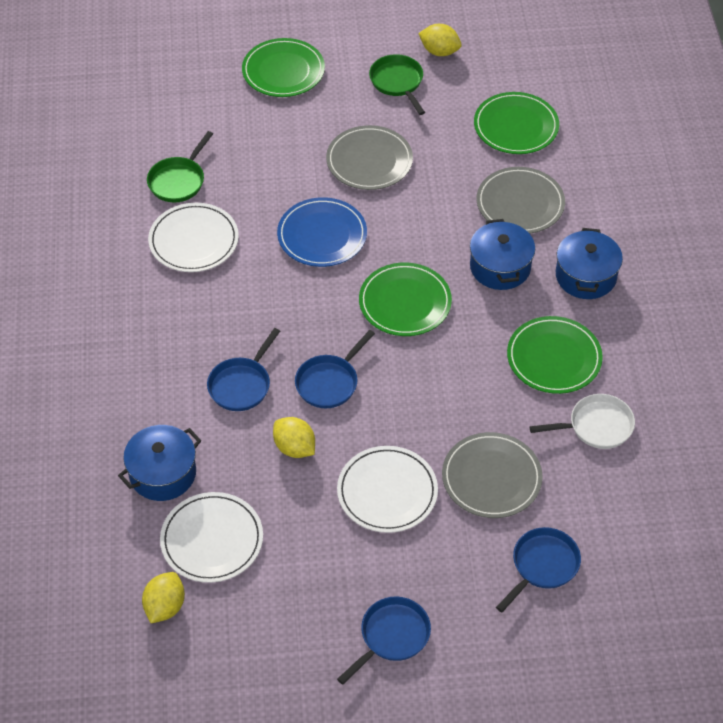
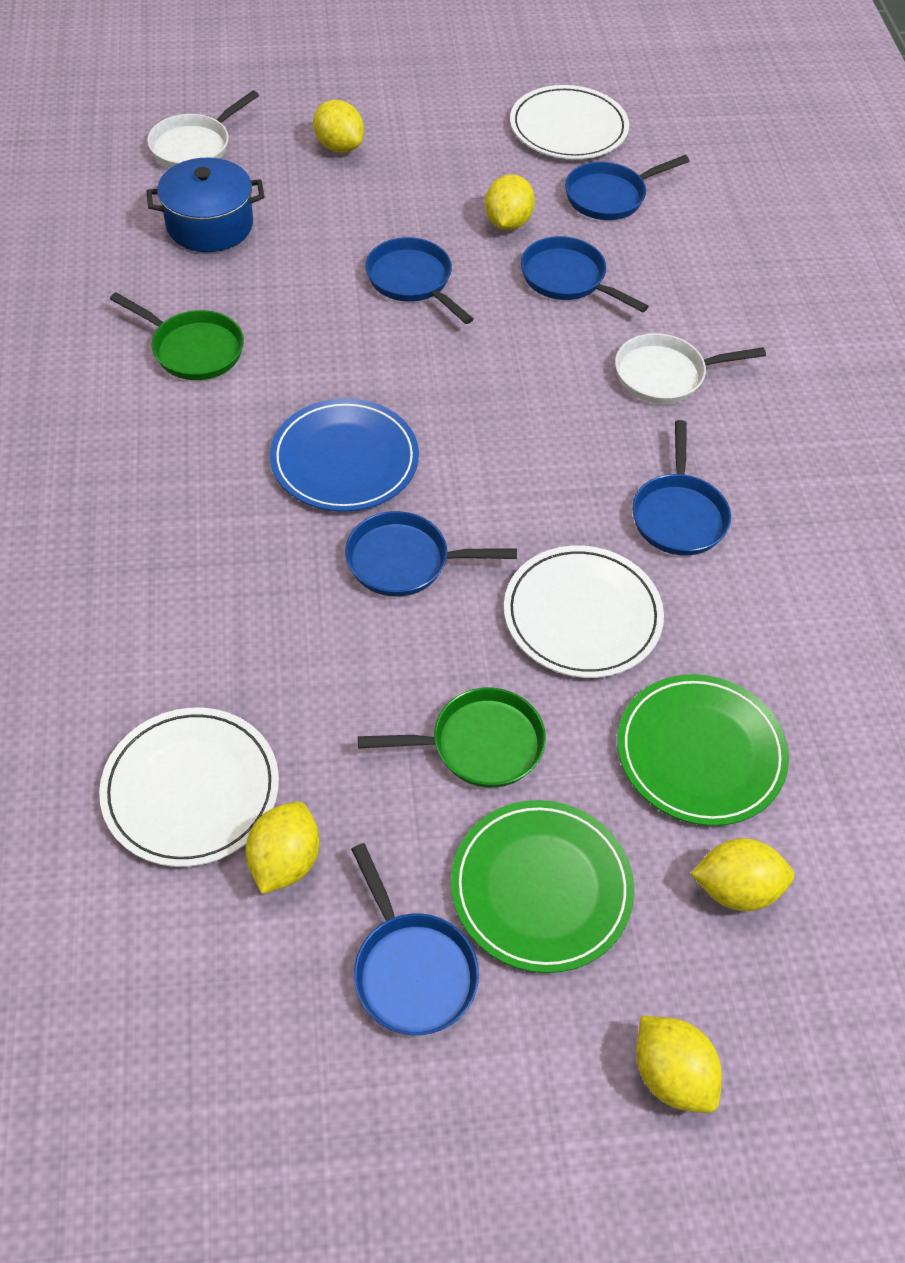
blue pan: 4 -> 6
blue pot: 3 -> 1
green plate: 4 -> 2
grey plate: 3 -> 0
white pan: 1 -> 2
yellow lemon: 3 -> 5

